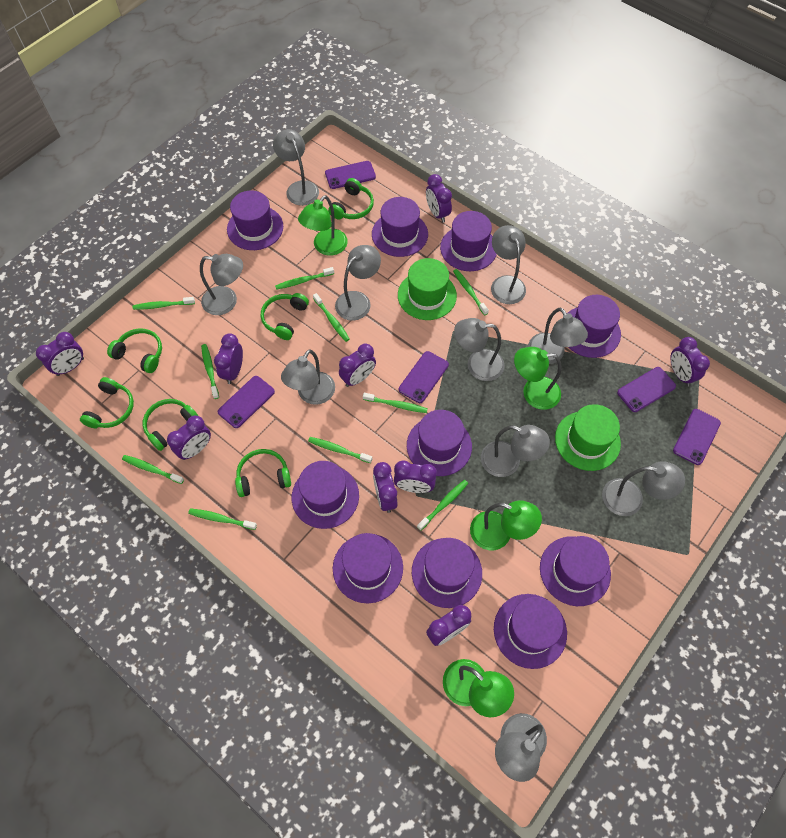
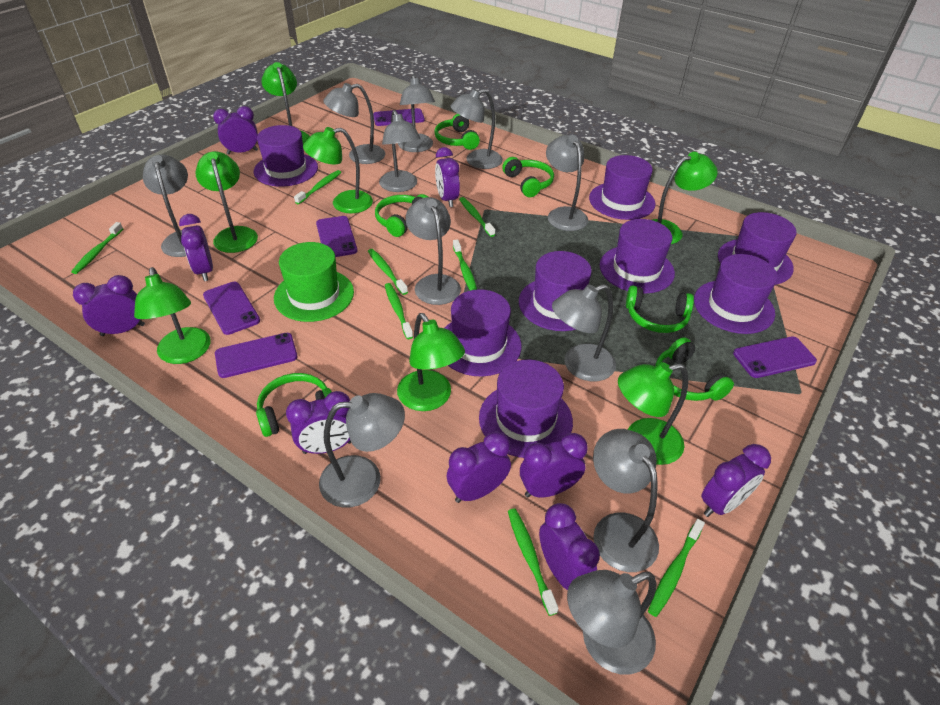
green hat: 2 -> 1
green lamp: 4 -> 7
green toothbrush: 10 -> 8
grey lamp: 10 -> 11
purple hat: 10 -> 8

